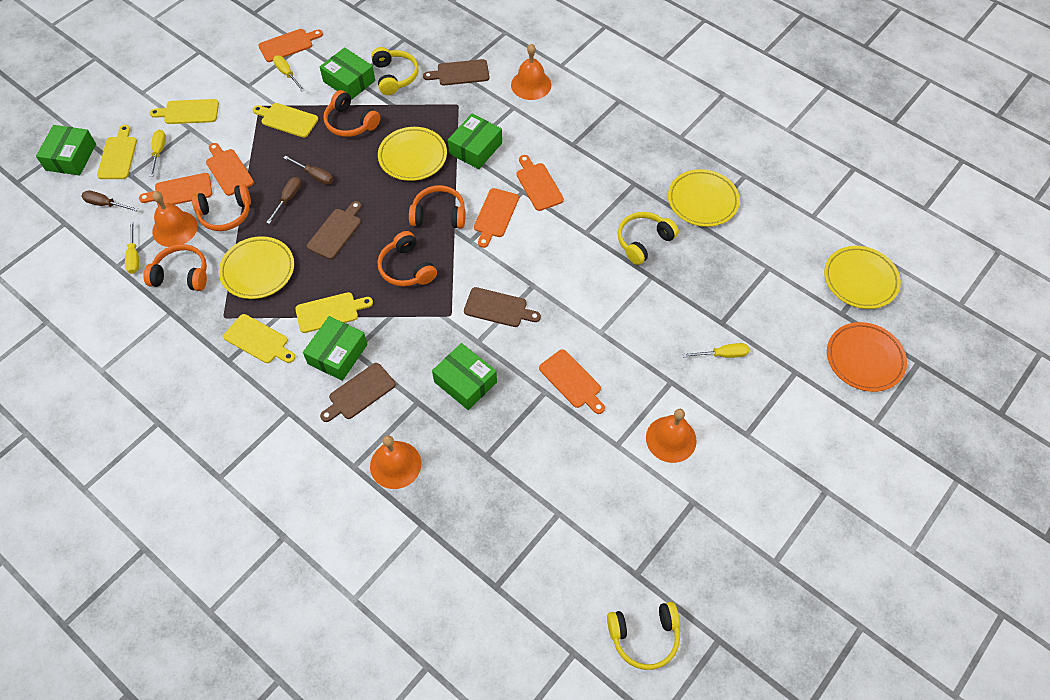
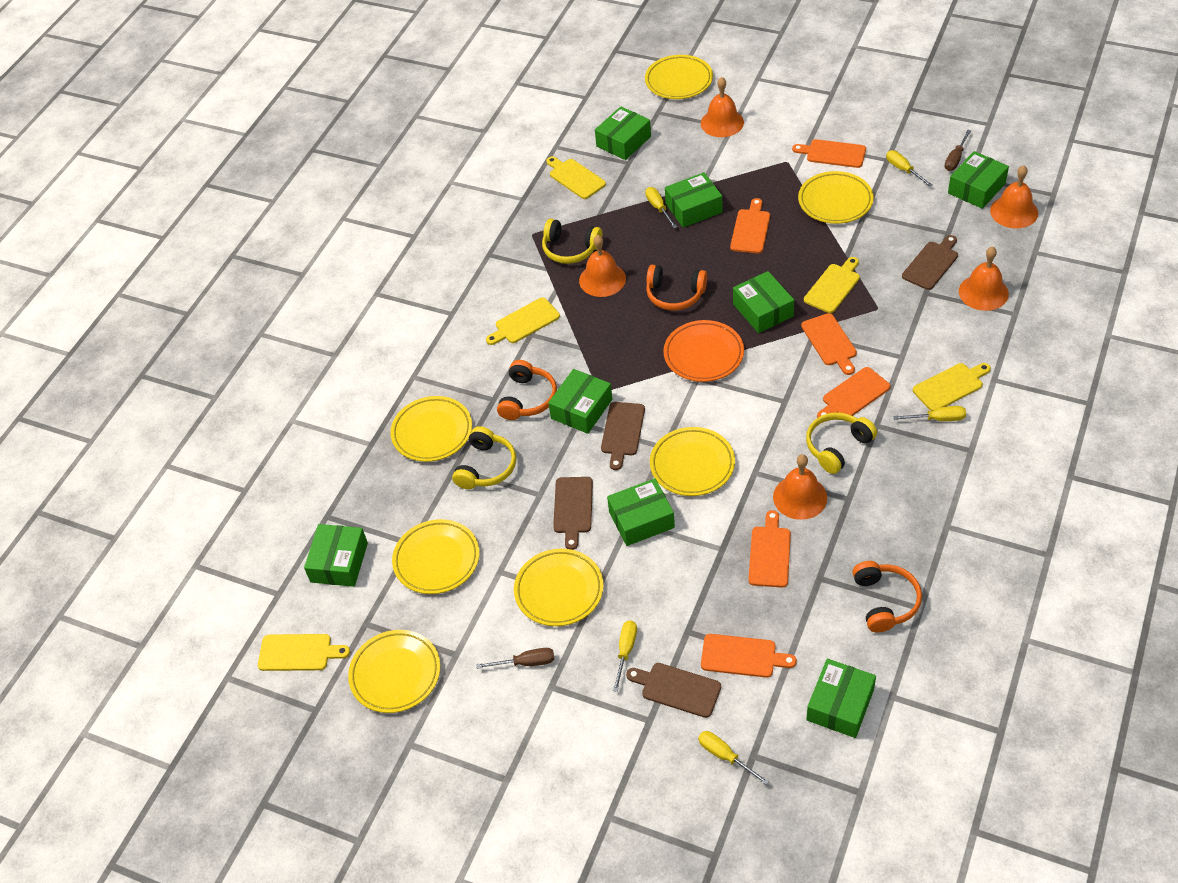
brown screwdriver: 3 -> 2
green box: 5 -> 8
orange bell: 4 -> 5
orange headphones: 5 -> 3
yellow plate: 4 -> 7
yellow screwdriver: 4 -> 5

